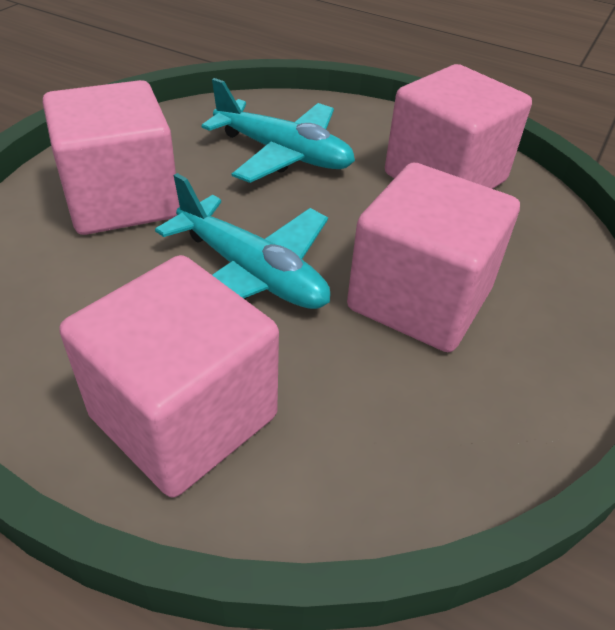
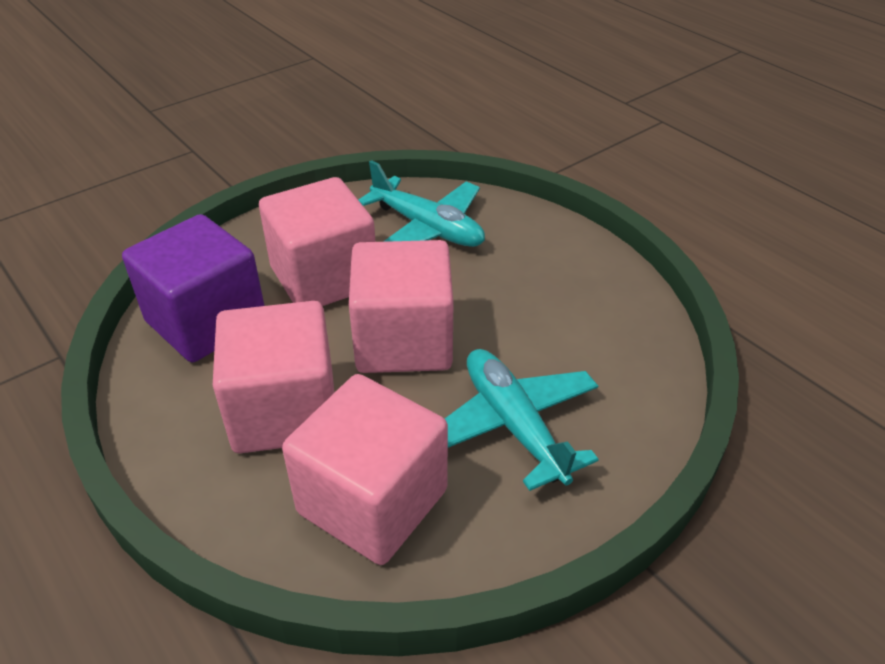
purple cube: 0 -> 1

